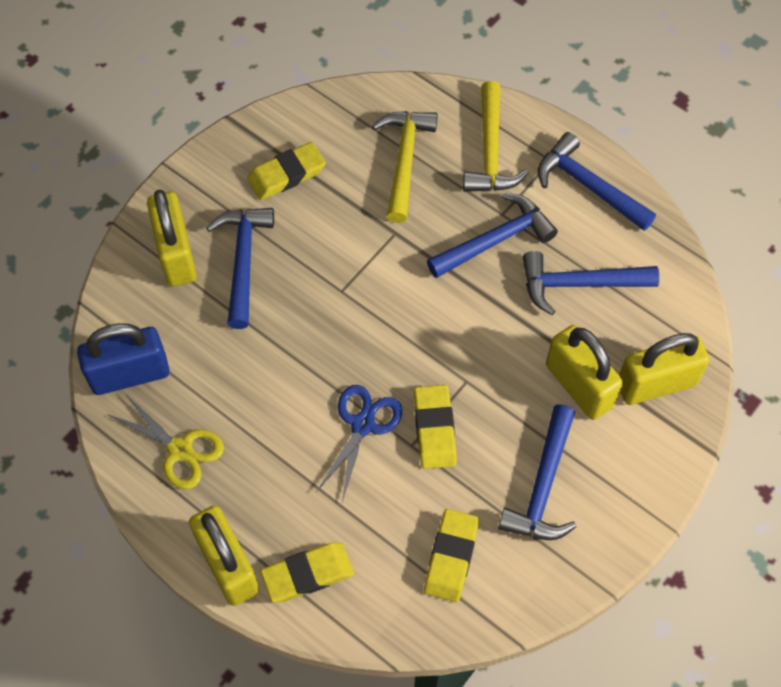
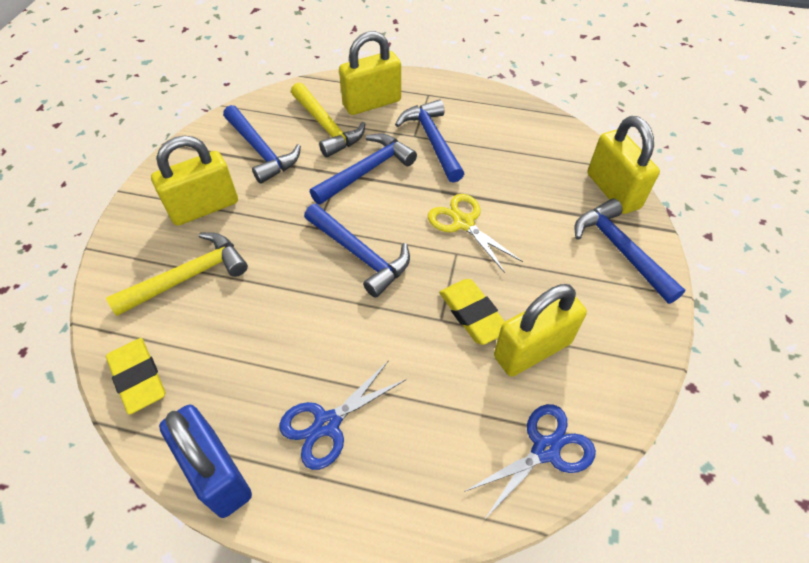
blue scissors: 1 -> 2
yellow eraser: 4 -> 2

